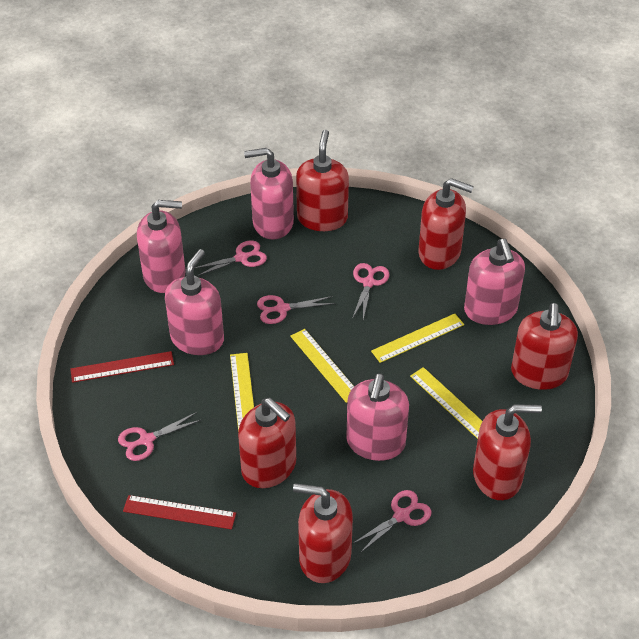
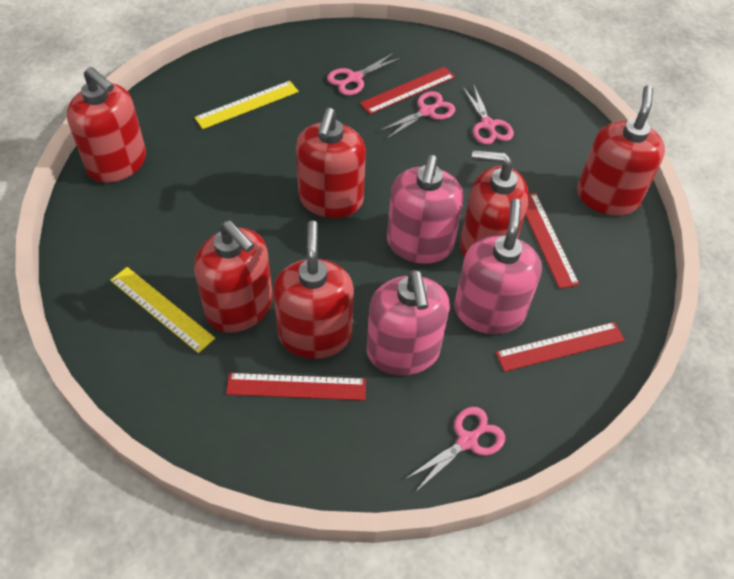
pink scissors: 5 -> 4
pink soap dispenser: 5 -> 3
red ruler: 2 -> 4
yellow ruler: 4 -> 2

